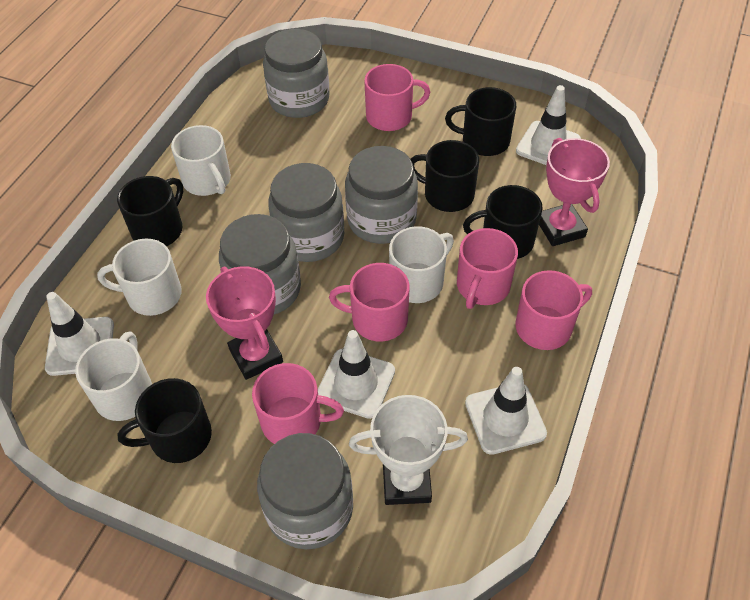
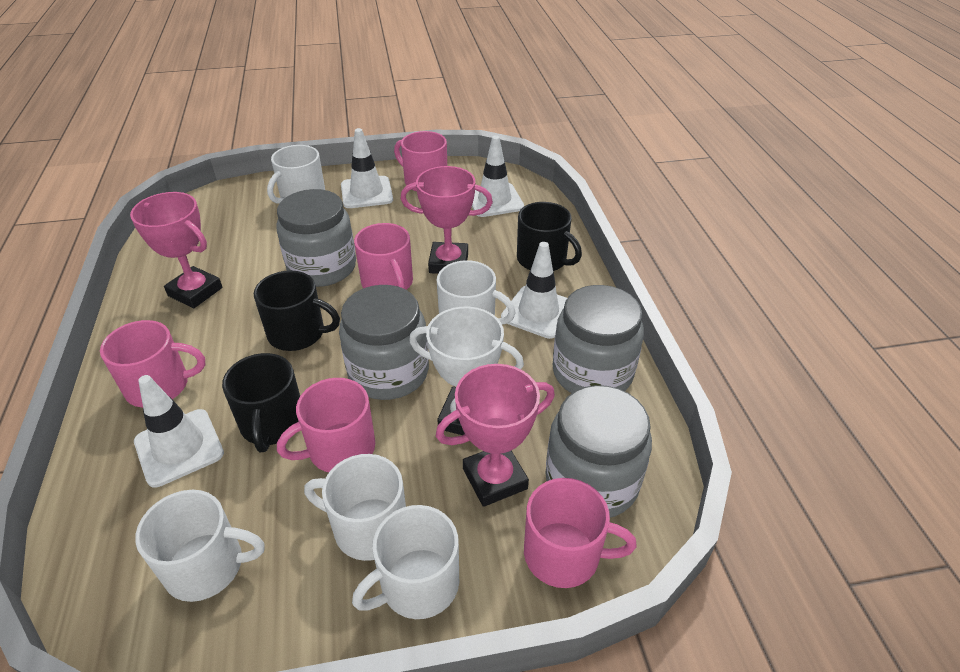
black mug: 5 -> 3
grey jar: 5 -> 4
pink trophy: 2 -> 3
white mug: 4 -> 5

